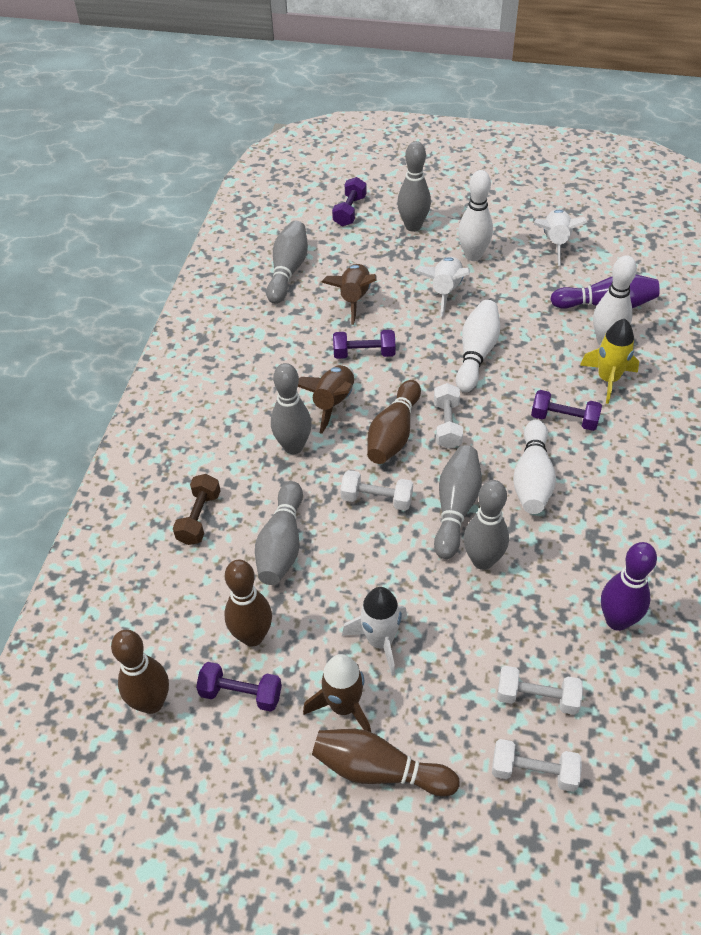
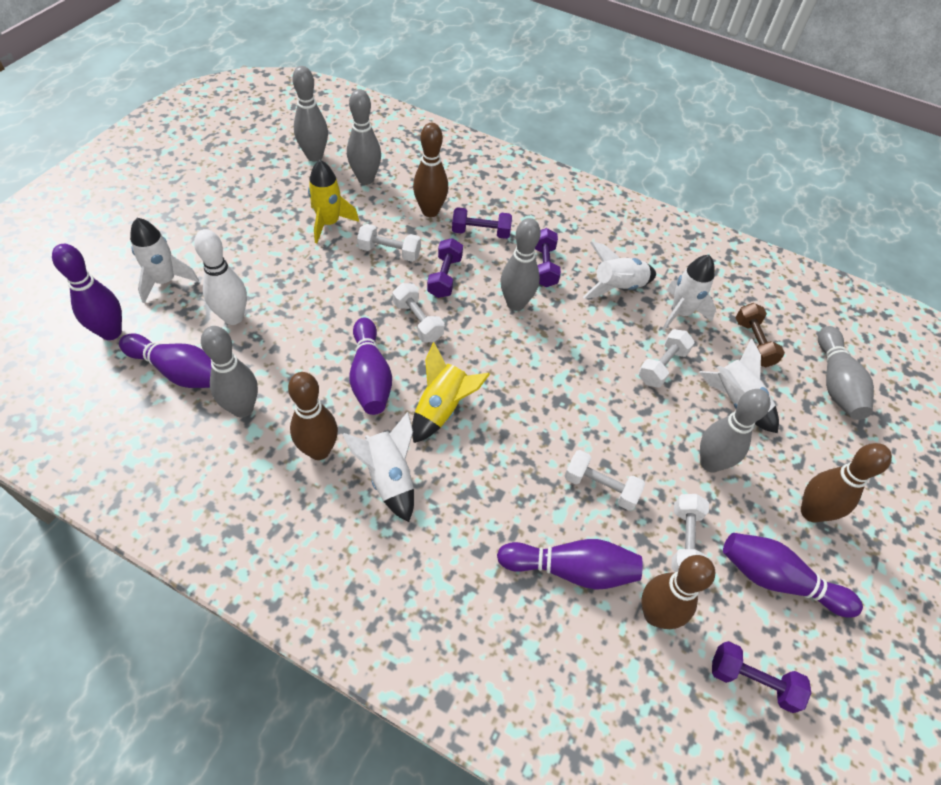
brown rocket: 3 -> 0
purple bowling pin: 2 -> 5
white bowling pin: 4 -> 1
white dumbbell: 4 -> 5
white rocket: 3 -> 5
yellow rocket: 1 -> 2

